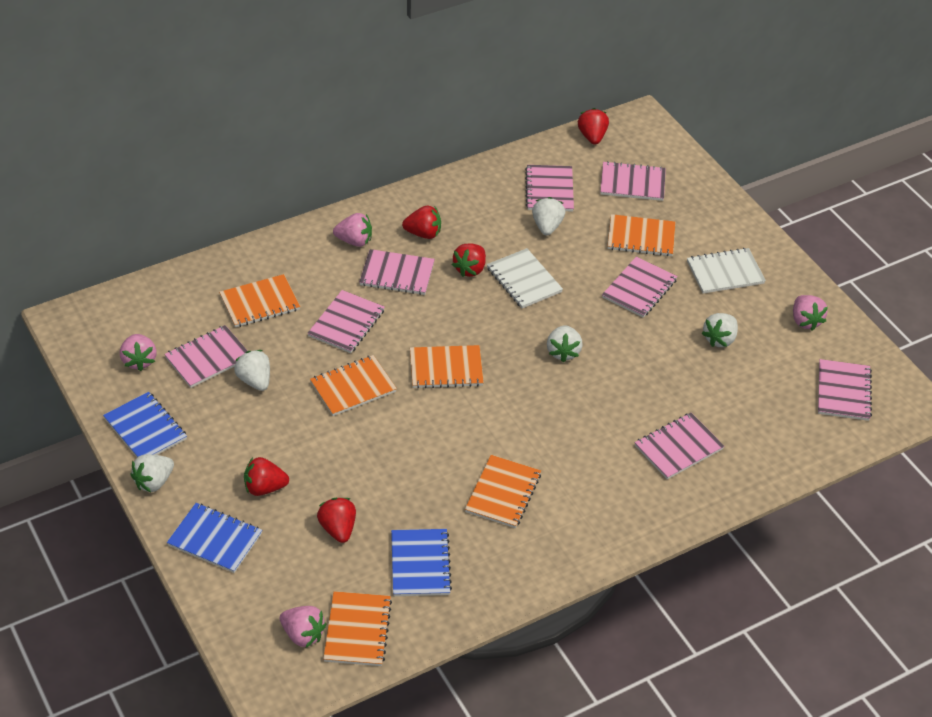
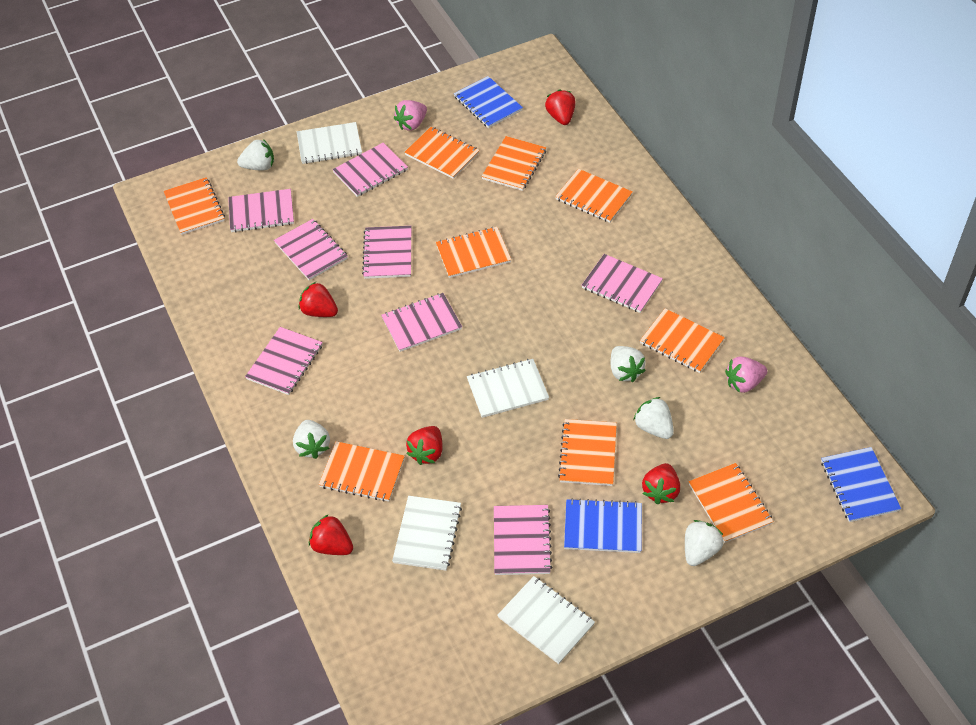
orange notebook: 6 -> 9
pink strawberry: 4 -> 2
white notebook: 2 -> 4

